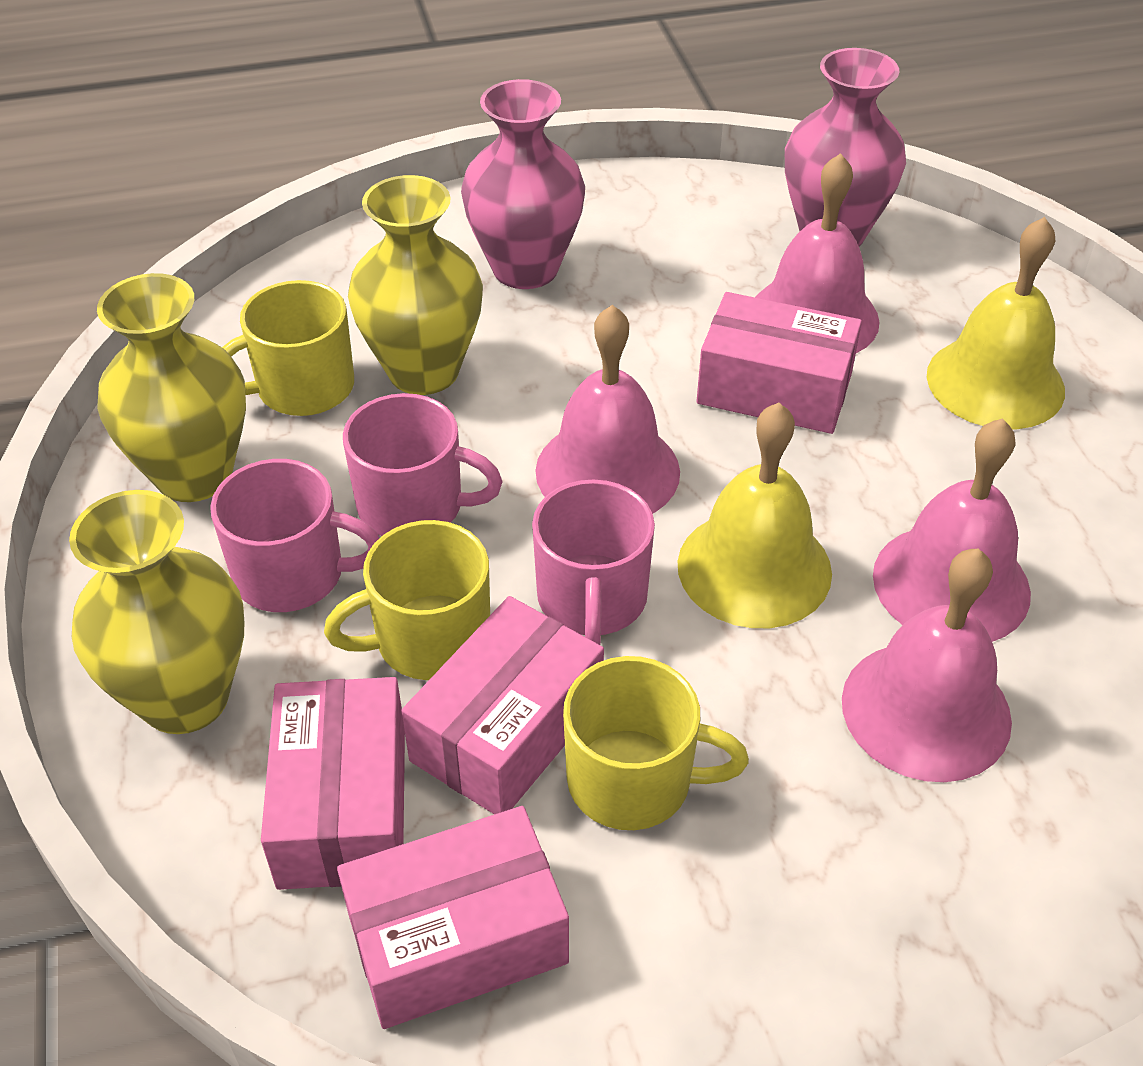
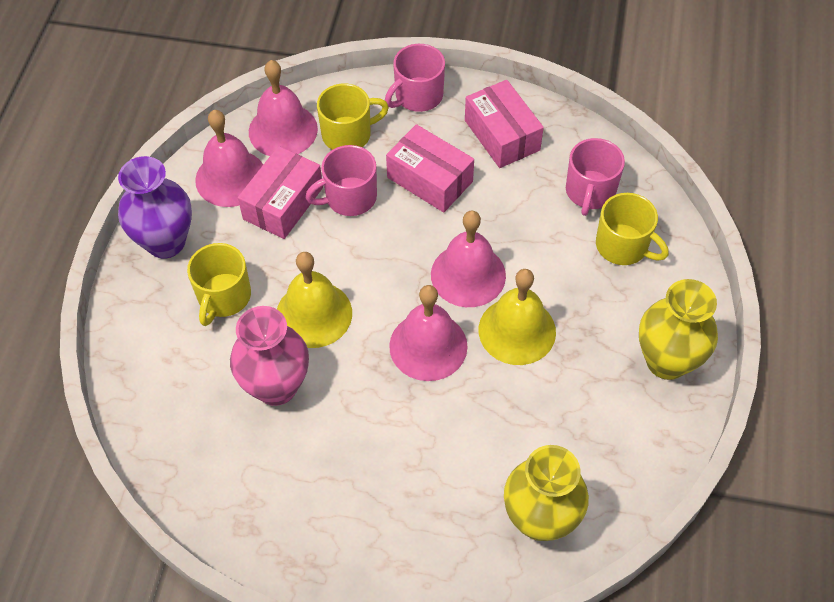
pink box: 4 -> 3
pink vase: 2 -> 1
purple vase: 0 -> 1
yellow vase: 3 -> 2

